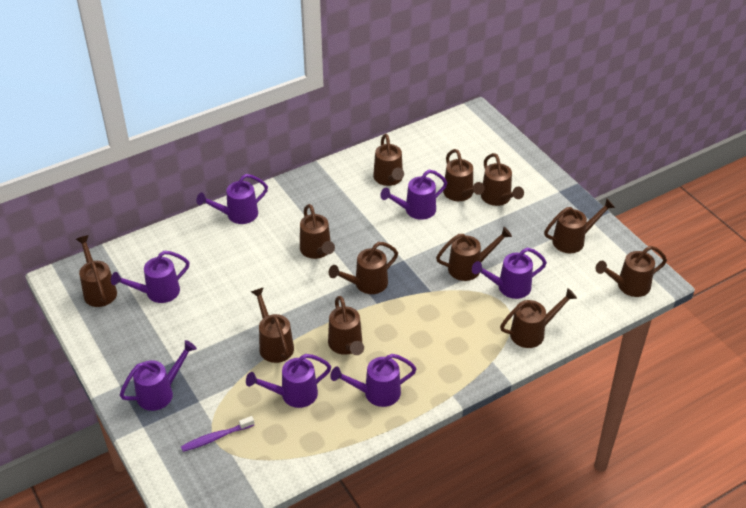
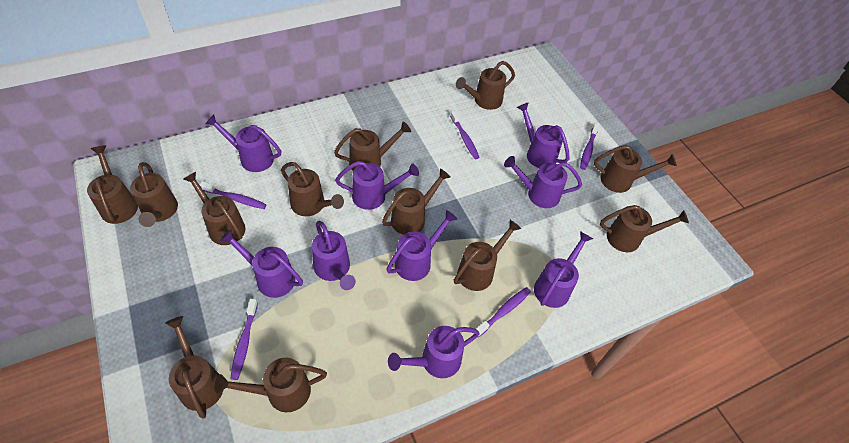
purple toothbrush: 1 -> 5
purple watering can: 7 -> 9

